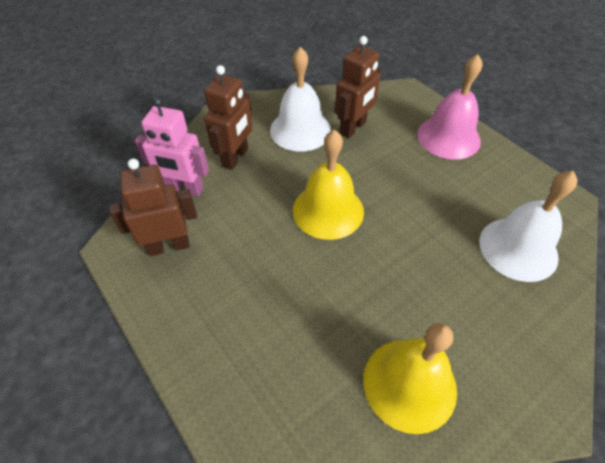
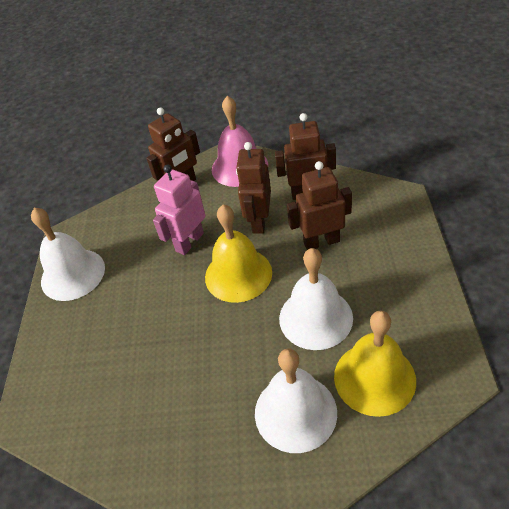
brown robot: 3 -> 4
white bell: 2 -> 3

